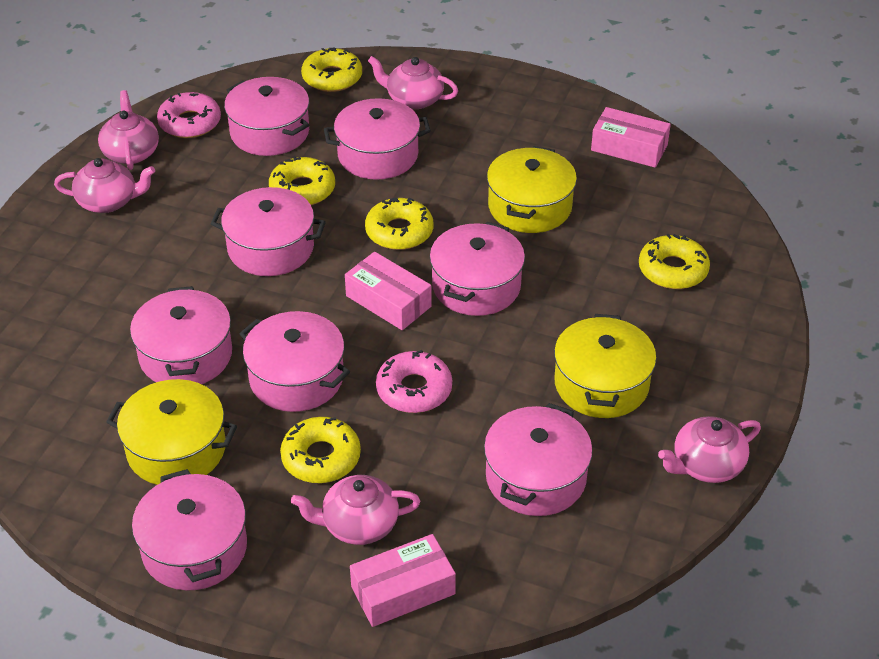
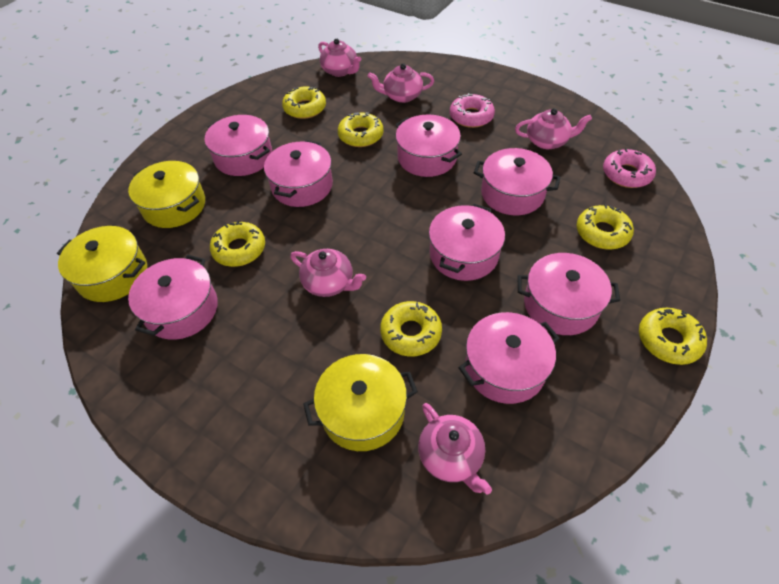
pink box: 3 -> 0
yellow donut: 5 -> 6

